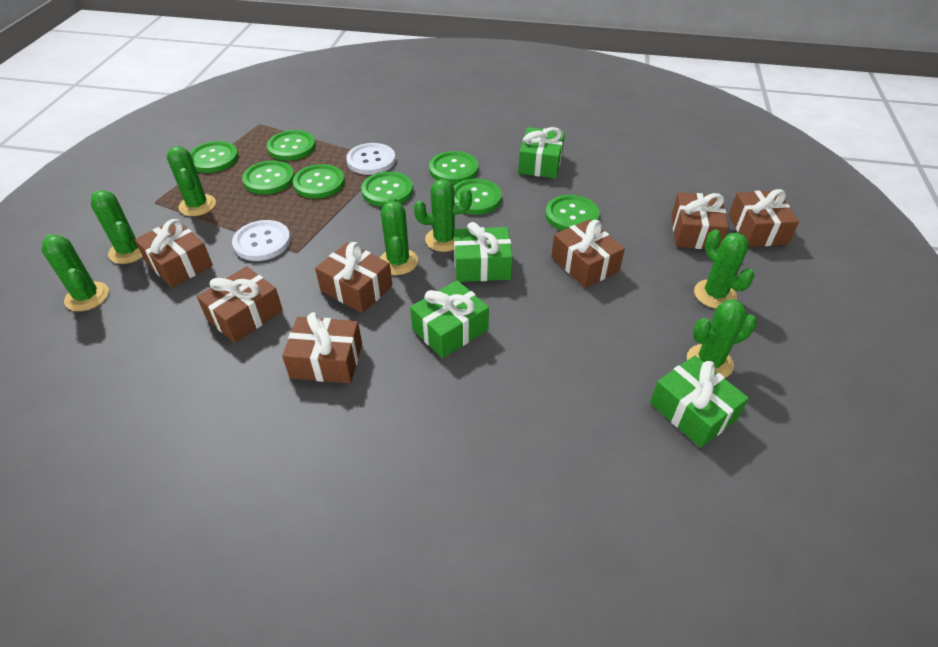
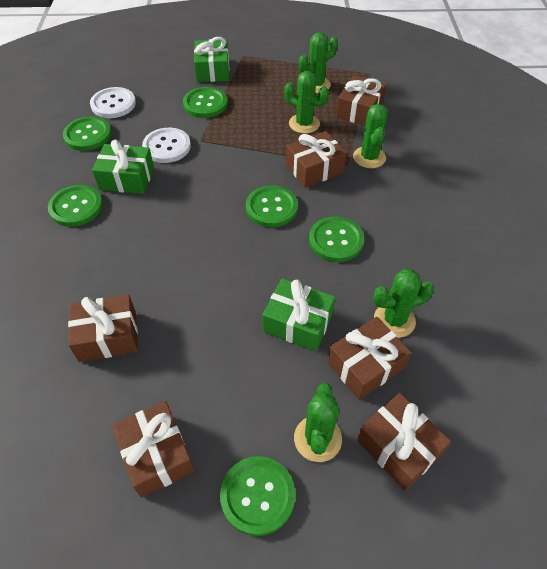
brown gift: 7 -> 6
green button: 8 -> 6
green cactus: 7 -> 5
green gift: 4 -> 3

